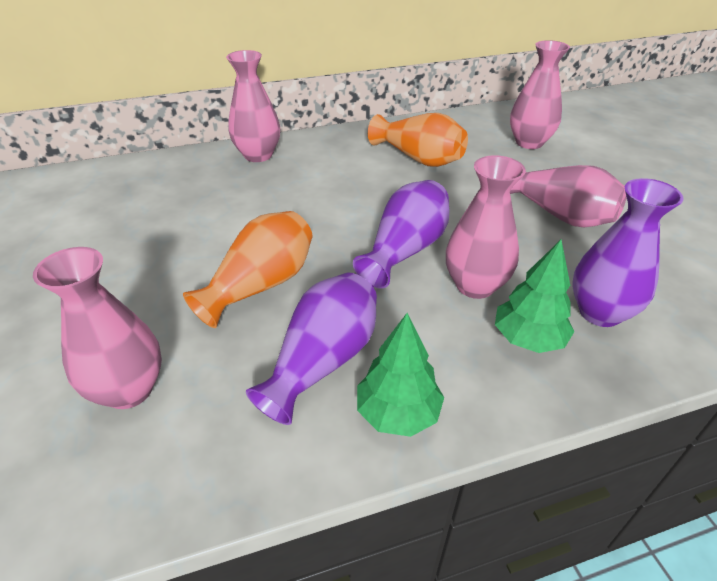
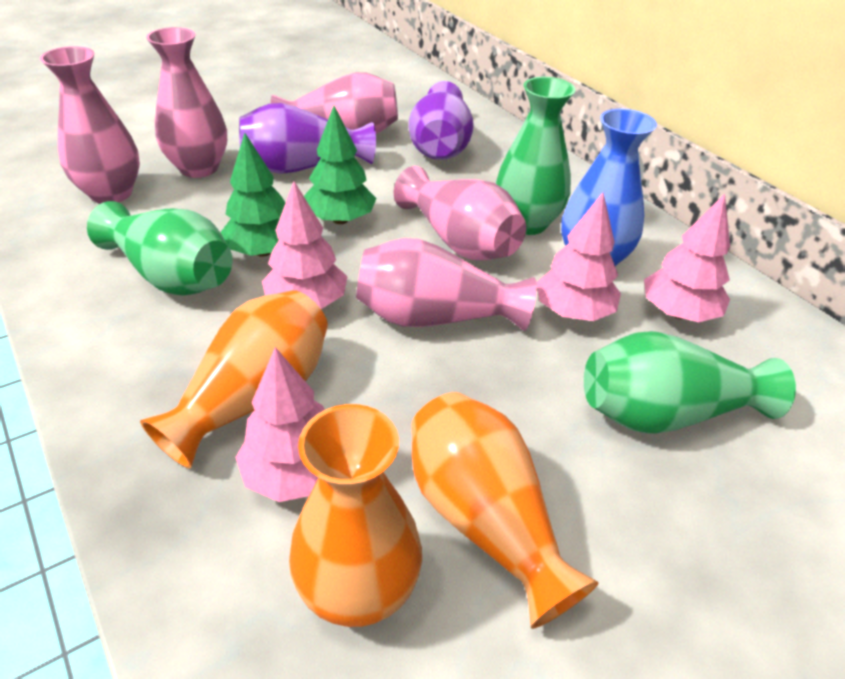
blue vase: 0 -> 1
green vase: 0 -> 3
orange vase: 2 -> 3
pink tree: 0 -> 4
purple vase: 3 -> 2

